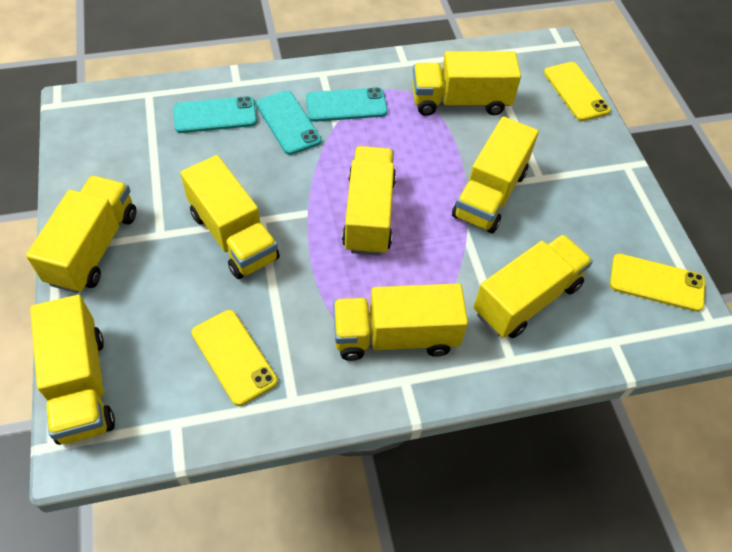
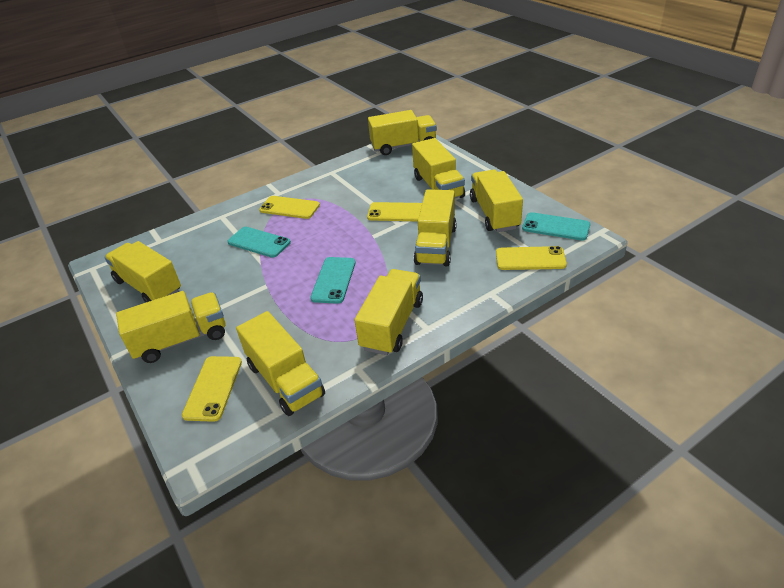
yellow phone: 3 -> 4

